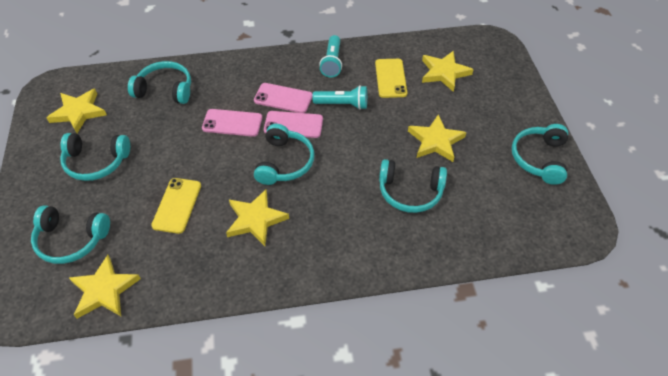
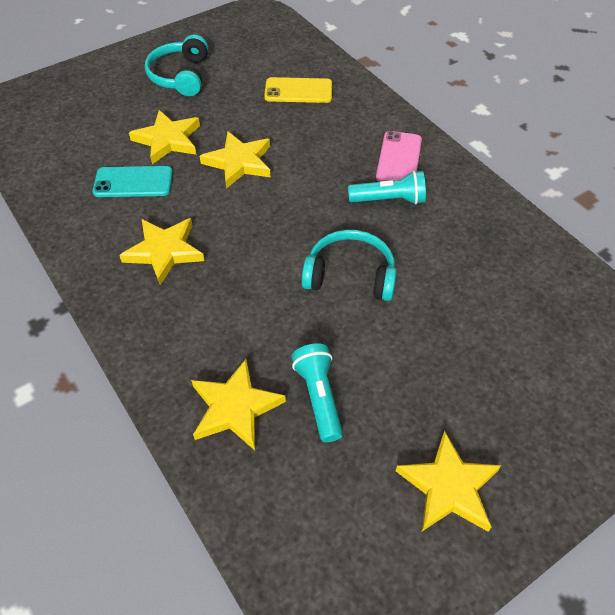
pink phone: 3 -> 1
turquoise headphones: 6 -> 2
turquoise phone: 0 -> 1
yellow phone: 2 -> 1

